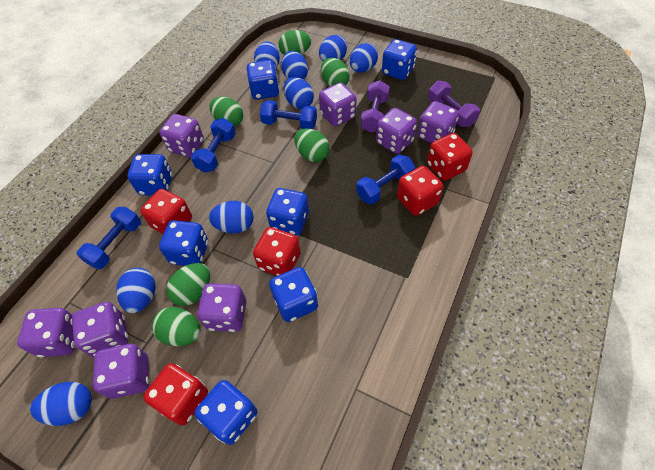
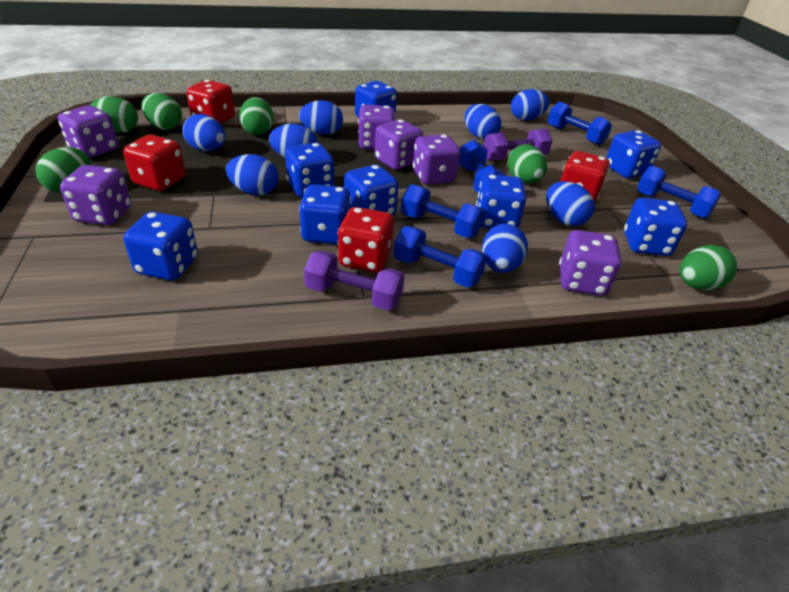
blue dice: 7 -> 8
blue dumbbell: 4 -> 5
purple dice: 8 -> 6
red dice: 5 -> 4

